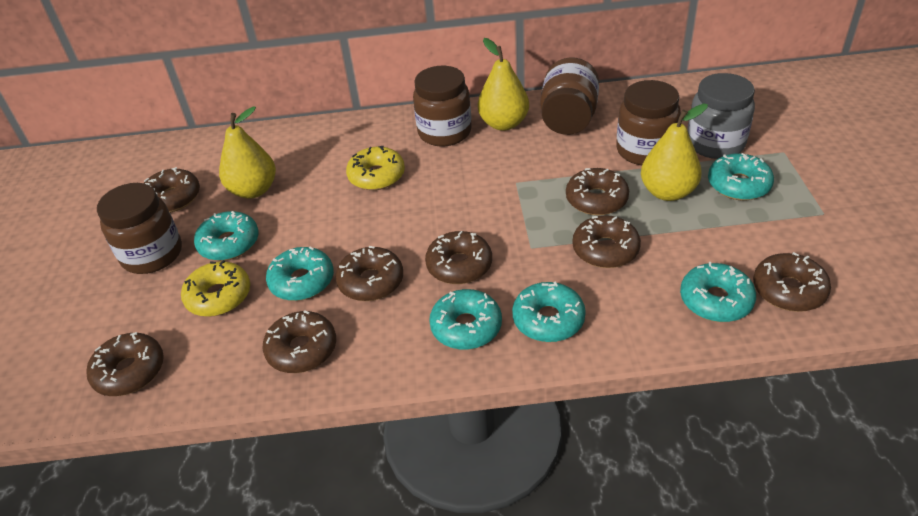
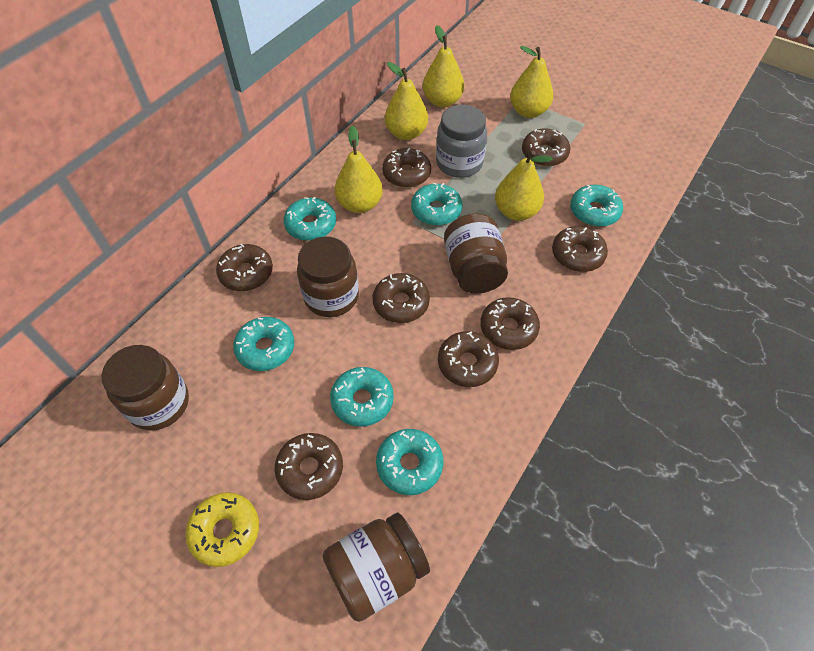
yellow donut: 2 -> 1
yellow pear: 3 -> 5

